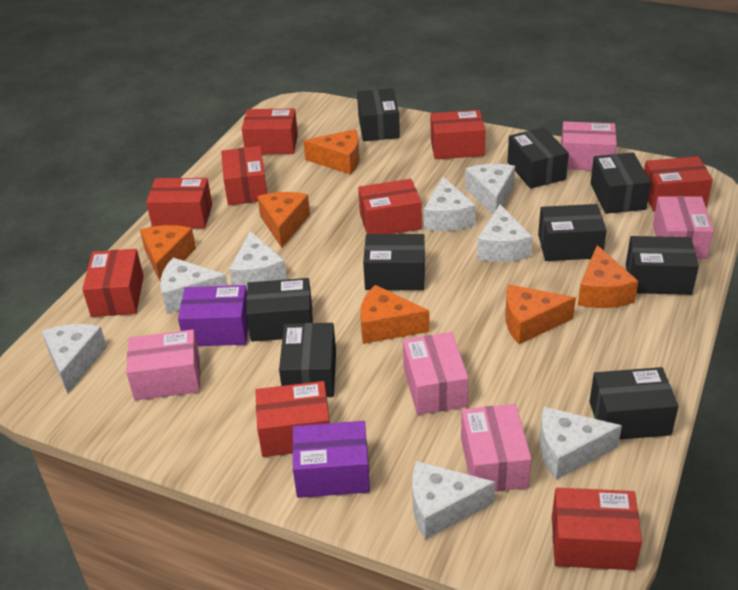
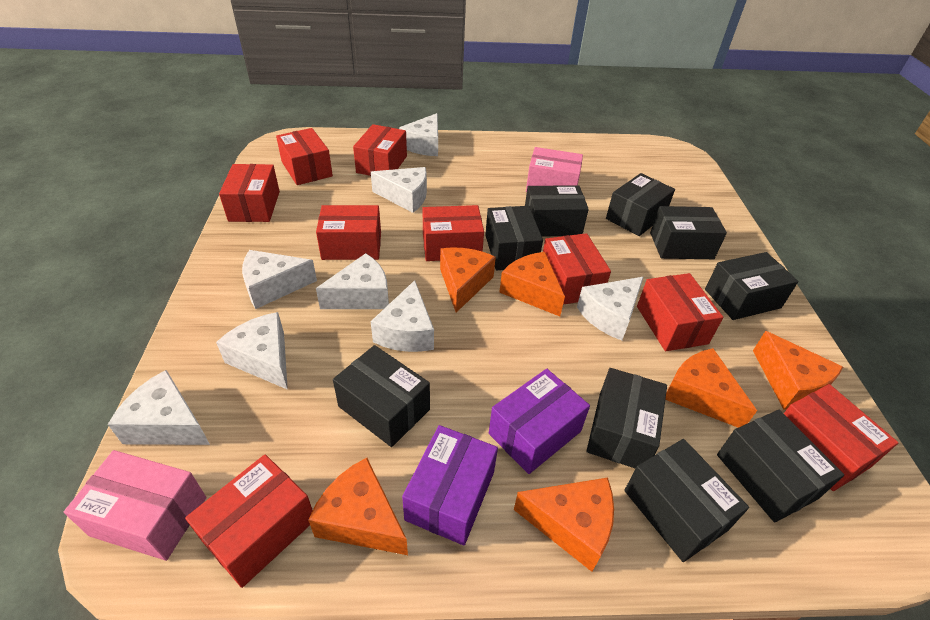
pink box: 5 -> 2

